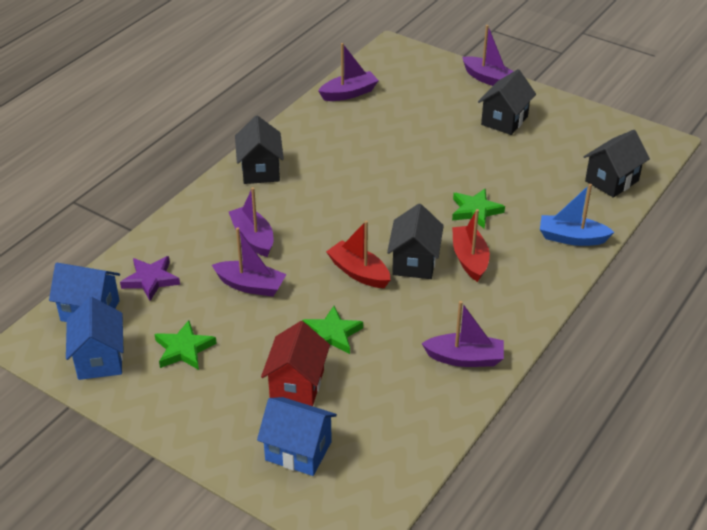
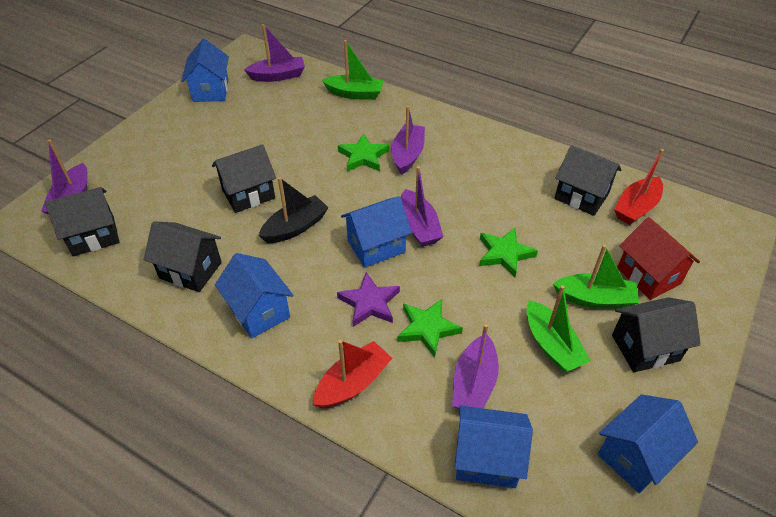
black boat: 0 -> 1
black house: 4 -> 5
blue boat: 1 -> 0
blue house: 3 -> 5
green boat: 0 -> 3

